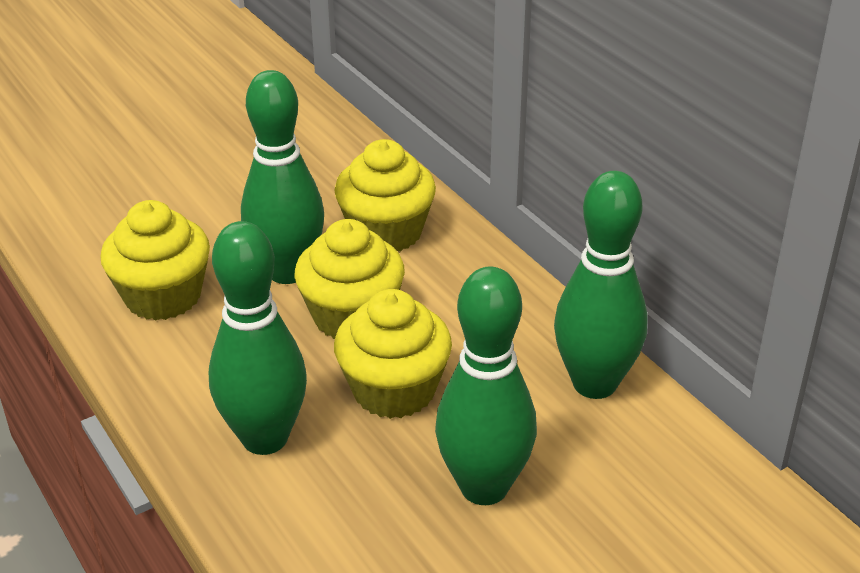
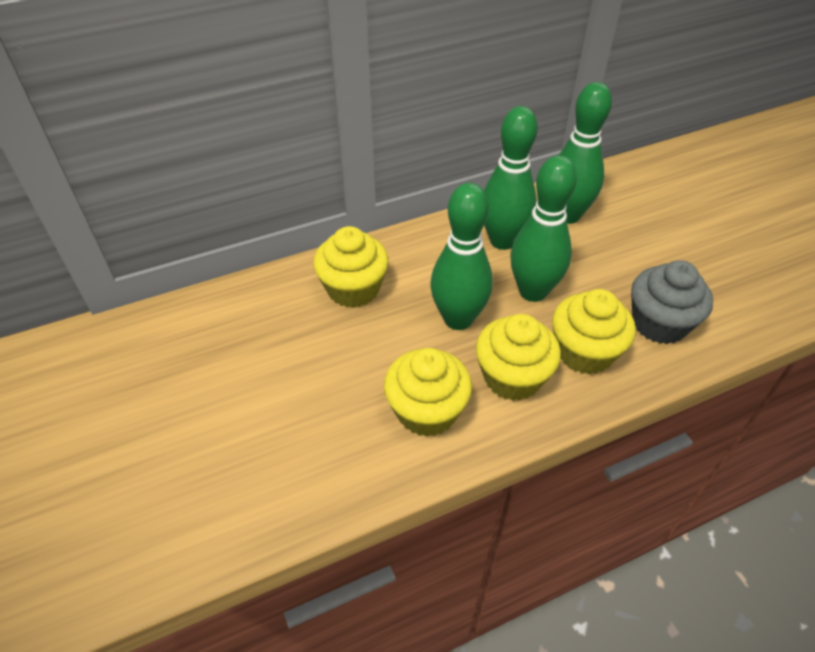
grey cupcake: 0 -> 1

